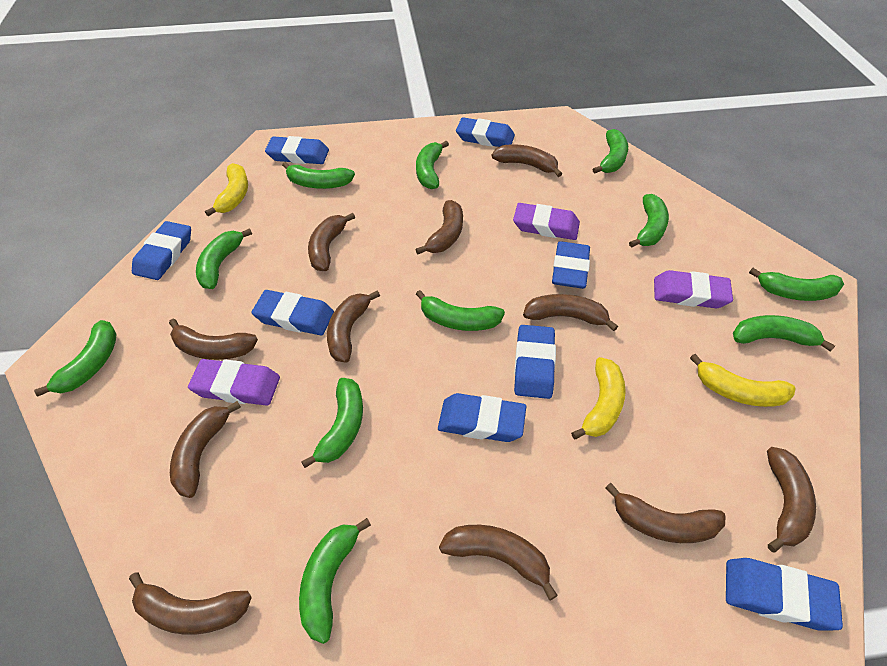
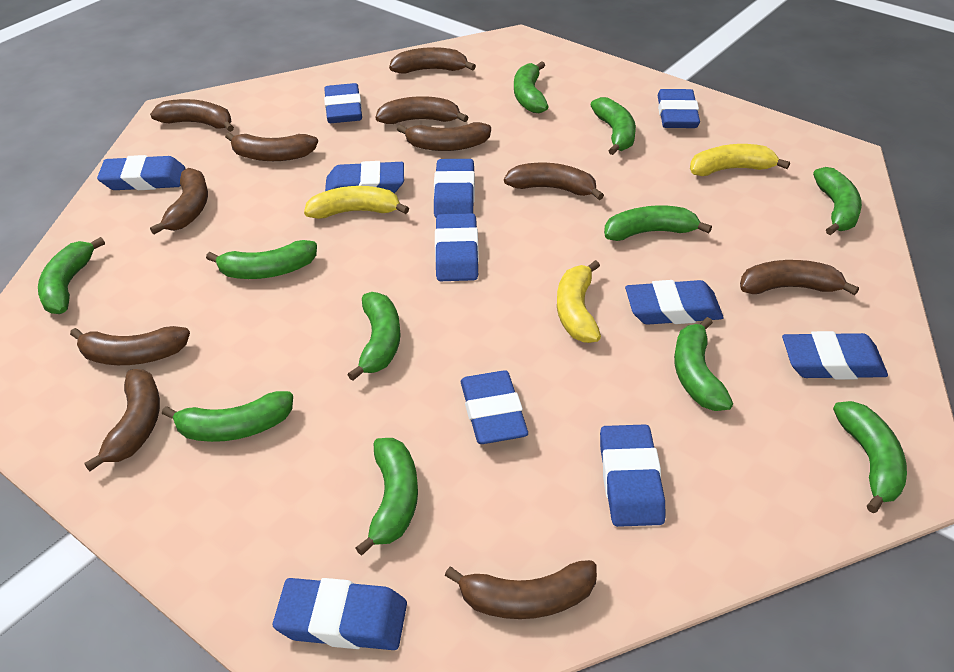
blue eraser: 8 -> 11
purple eraser: 3 -> 0

